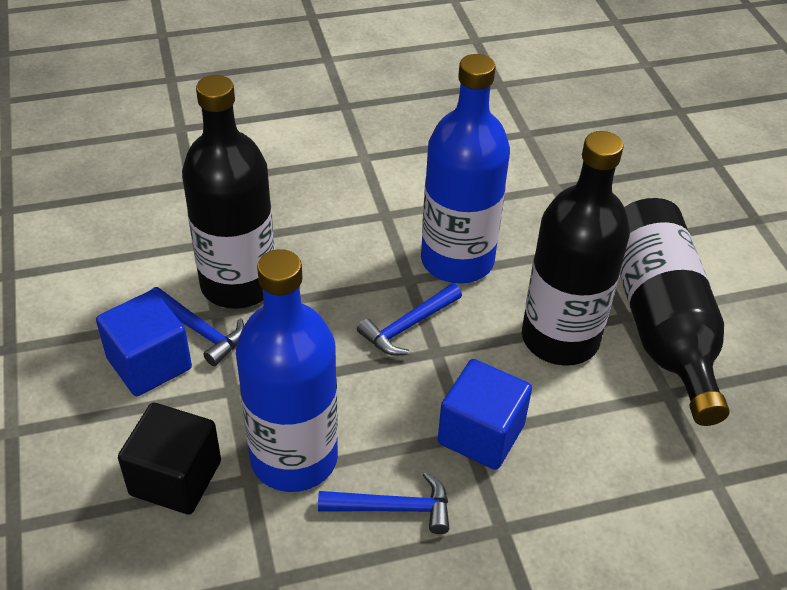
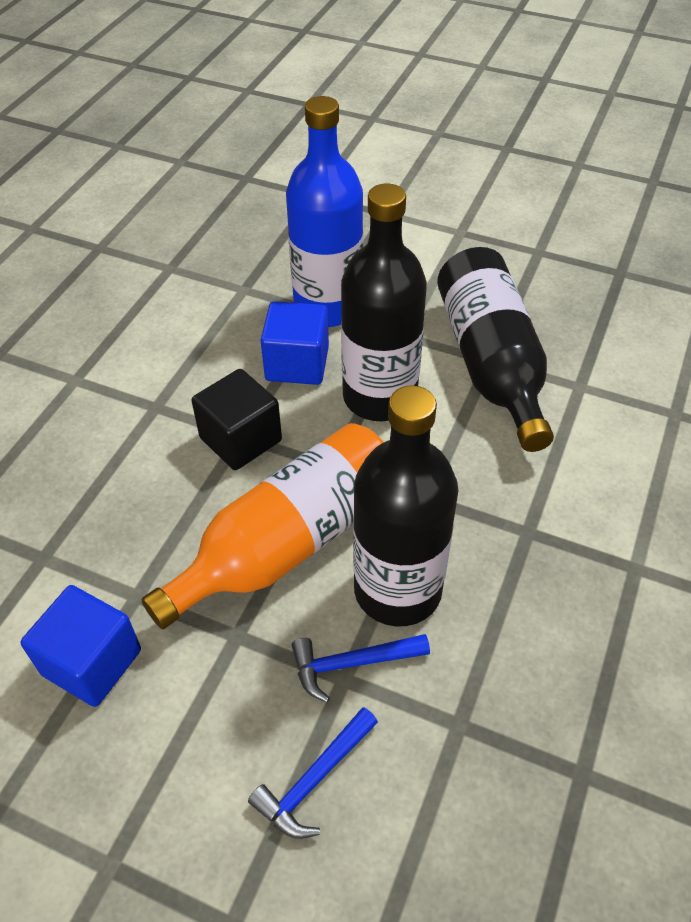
blue bottle: 2 -> 1
blue hammer: 3 -> 2
orange bottle: 0 -> 1

